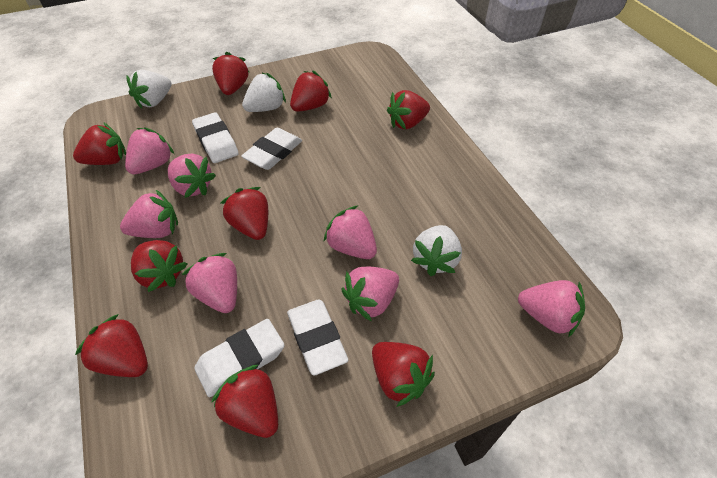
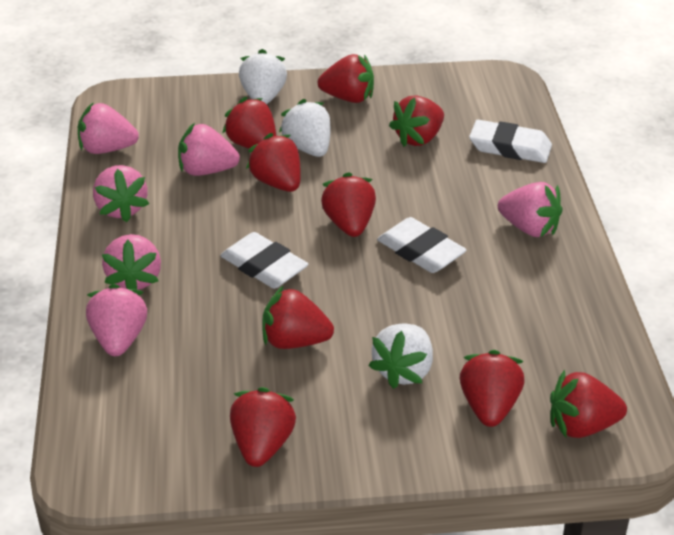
pink strawberry: 7 -> 6
white eraser: 4 -> 3

